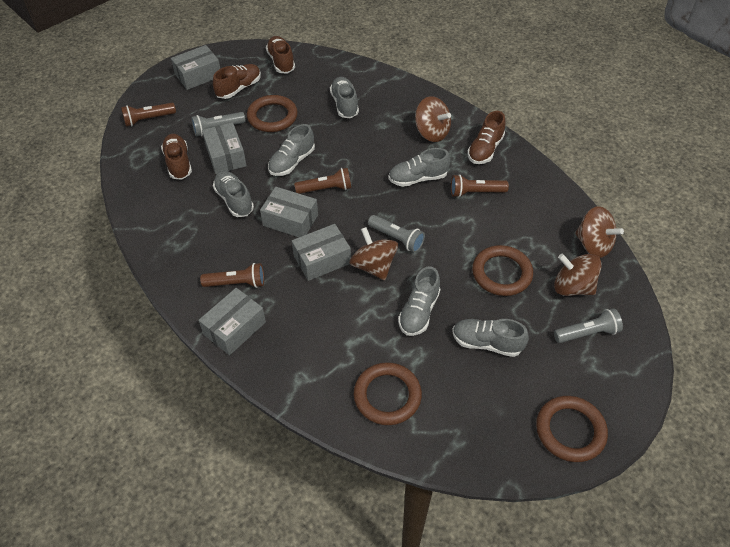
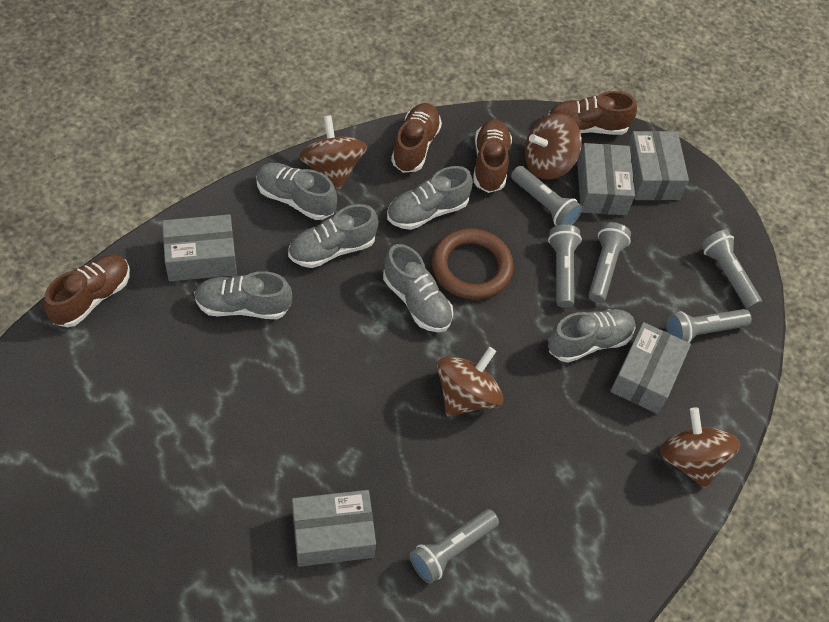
brown flashlight: 4 -> 0
brown ring: 4 -> 1
grey flashlight: 3 -> 6

